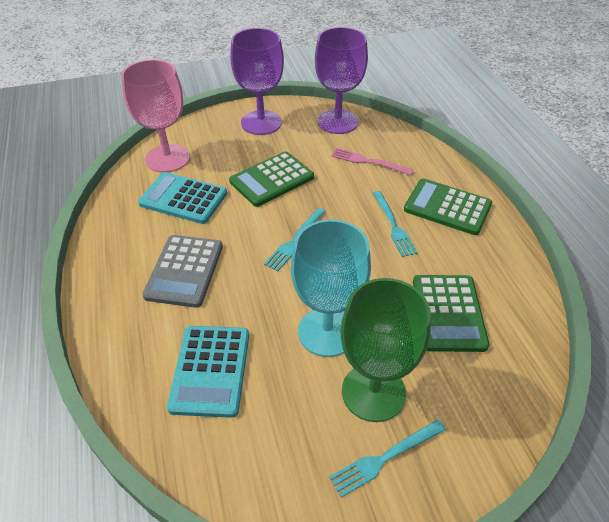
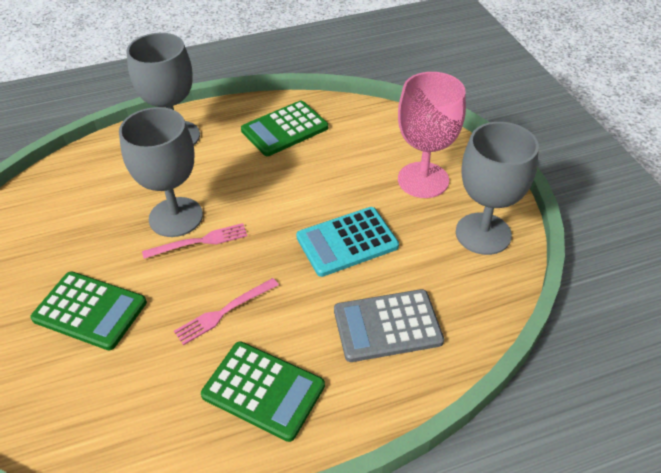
green goblet: 1 -> 0
grey goblet: 0 -> 3
pink fork: 1 -> 2
purple goblet: 2 -> 0
turquoise calculator: 2 -> 1
turquoise fork: 3 -> 0
turquoise goblet: 1 -> 0

